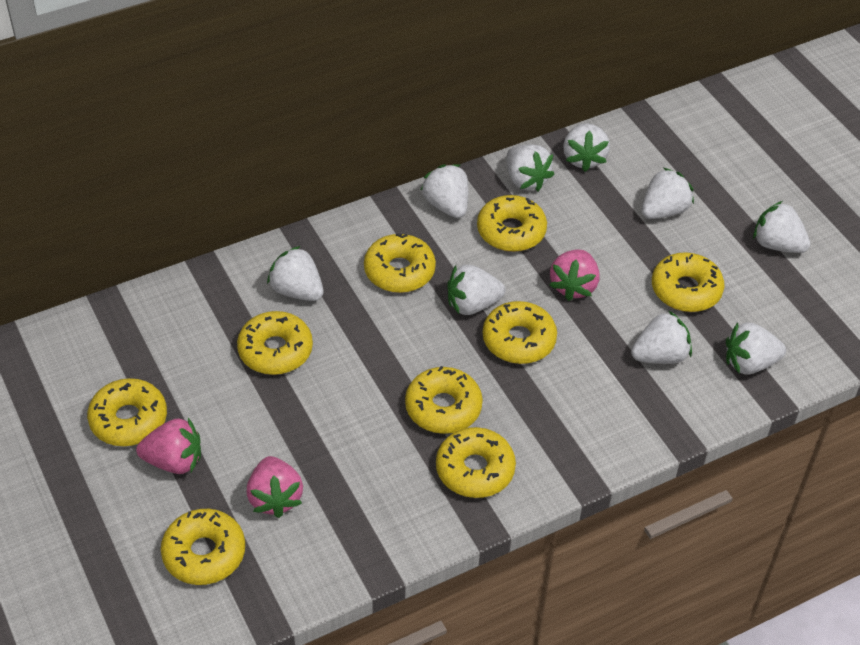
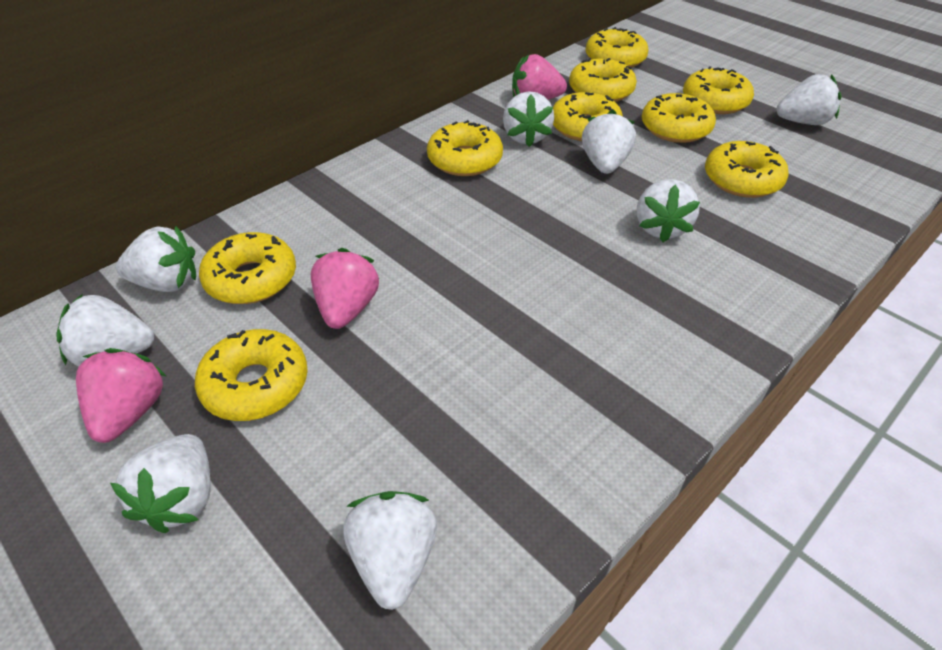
white strawberry: 9 -> 8

